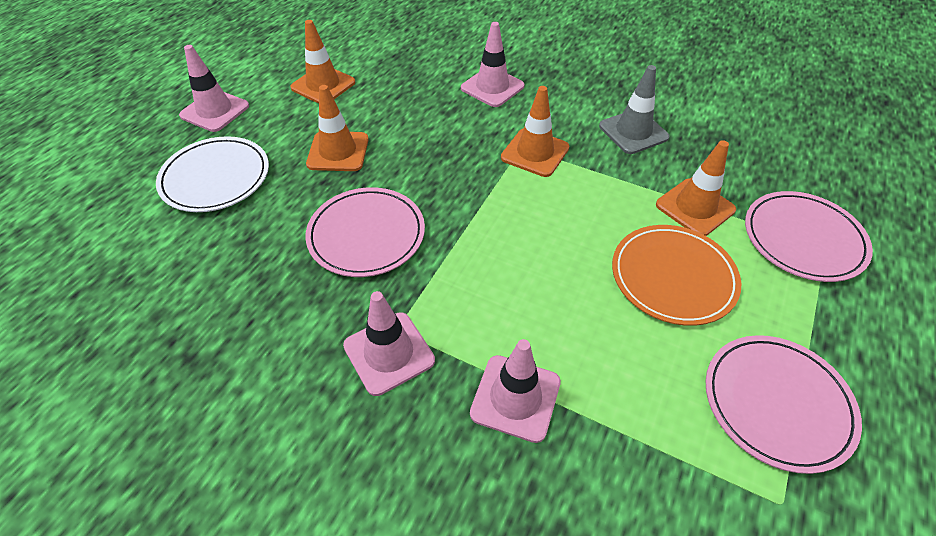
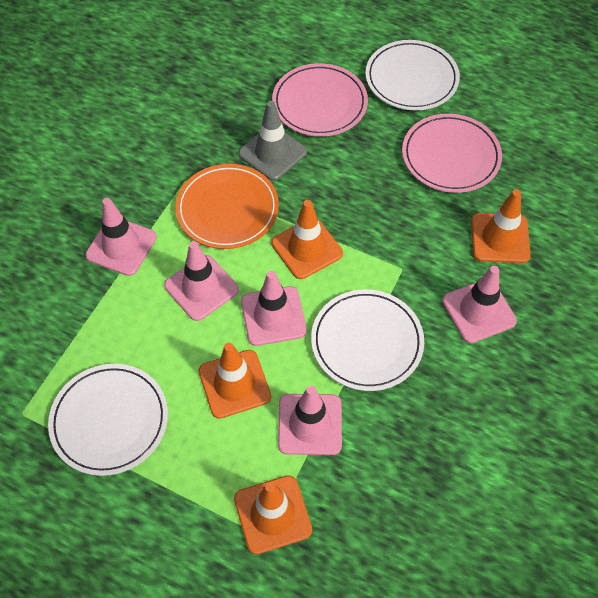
pink plate: 3 -> 2
pink traffic cone: 4 -> 5
white plate: 1 -> 3

